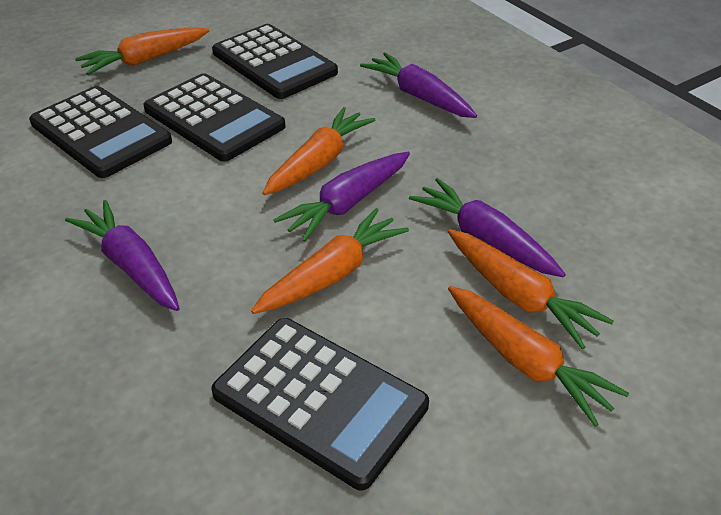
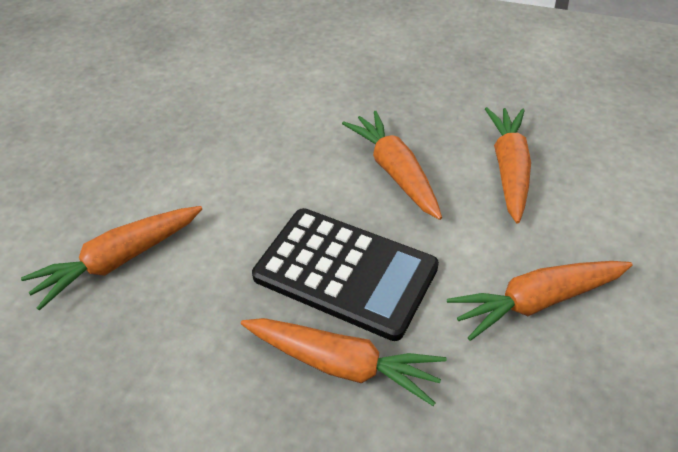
black calculator: 4 -> 1
purple carrot: 4 -> 0

